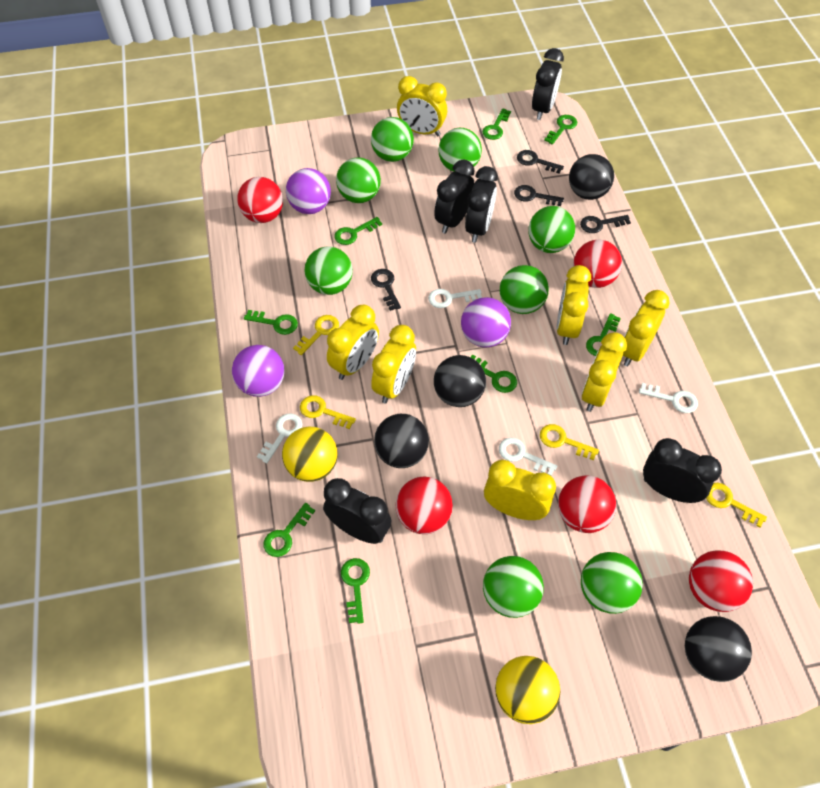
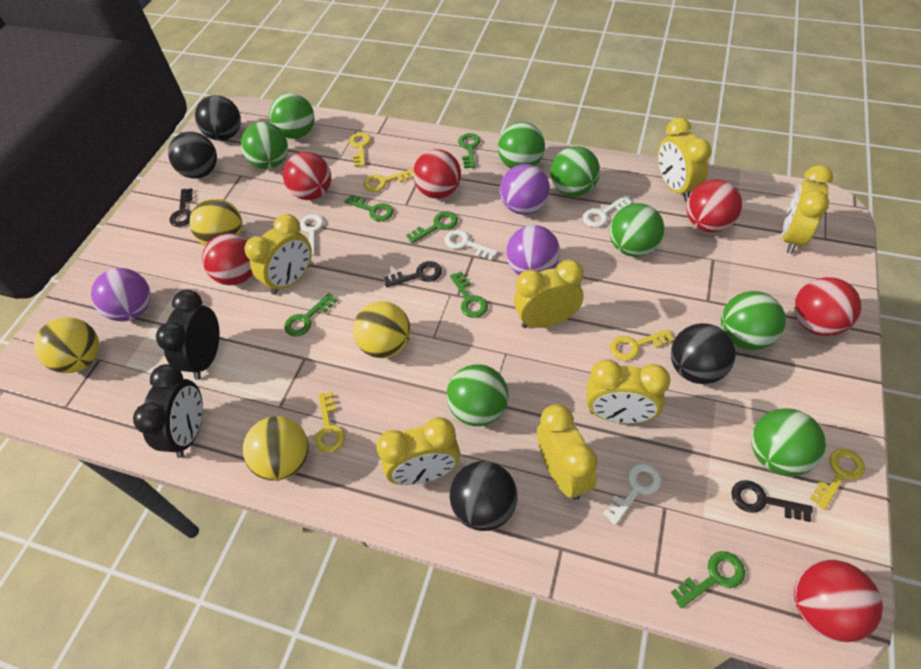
black clock: 5 -> 2
black key: 4 -> 3
green key: 8 -> 6
red ball: 5 -> 6
yellow ball: 2 -> 4
yellow key: 4 -> 5

